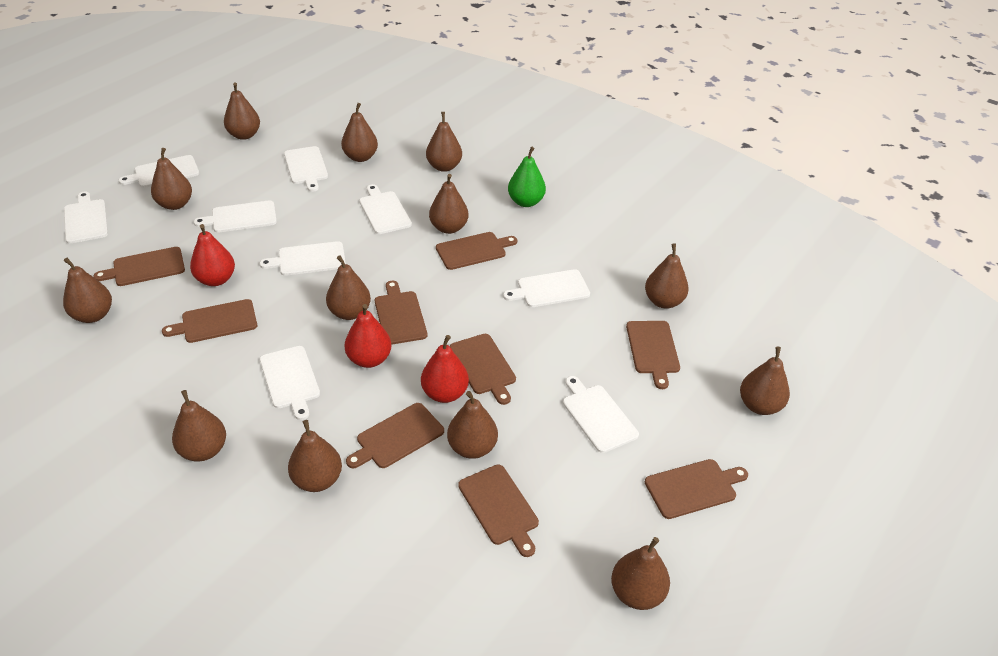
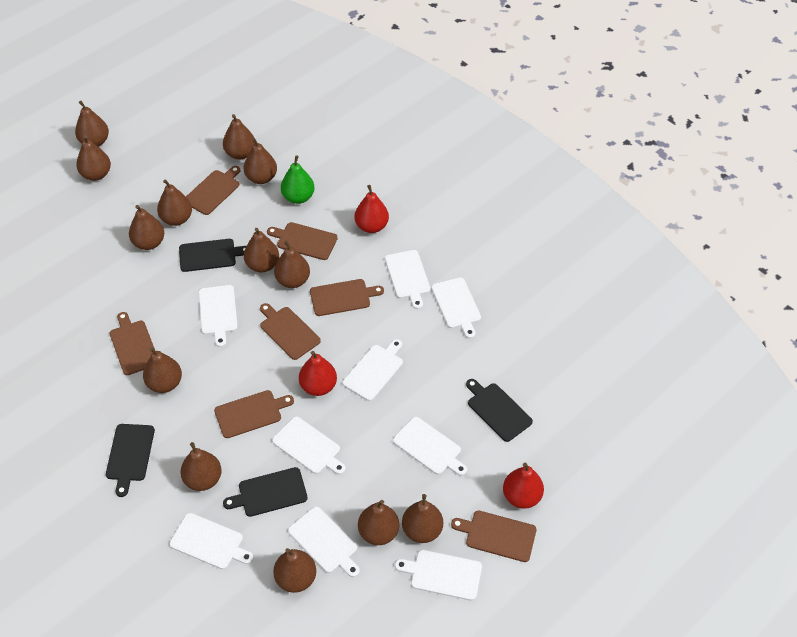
black cutting board: 0 -> 4
brown cutting board: 9 -> 7

